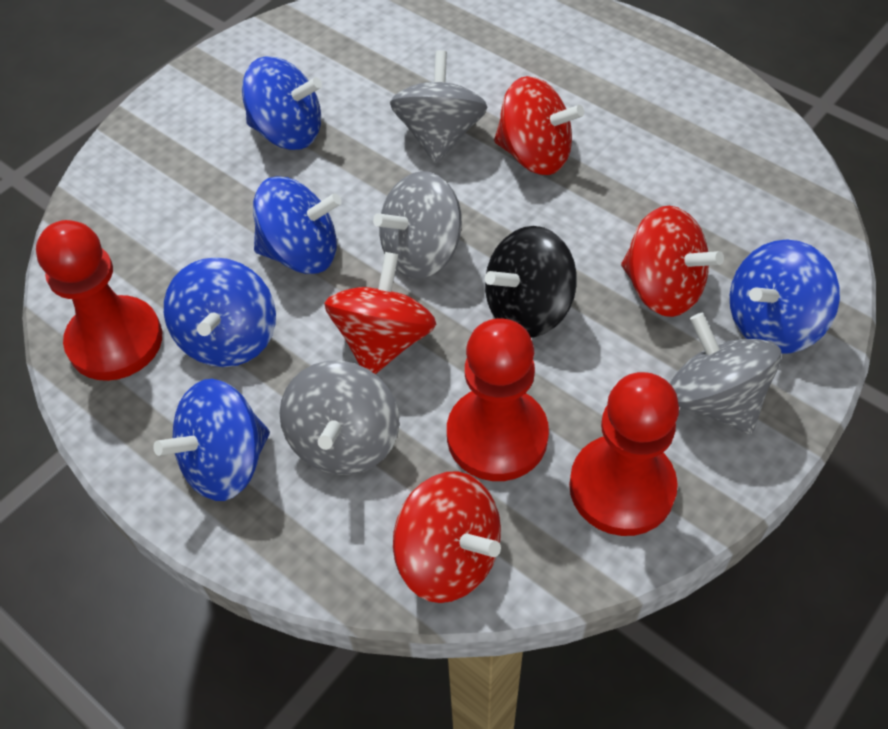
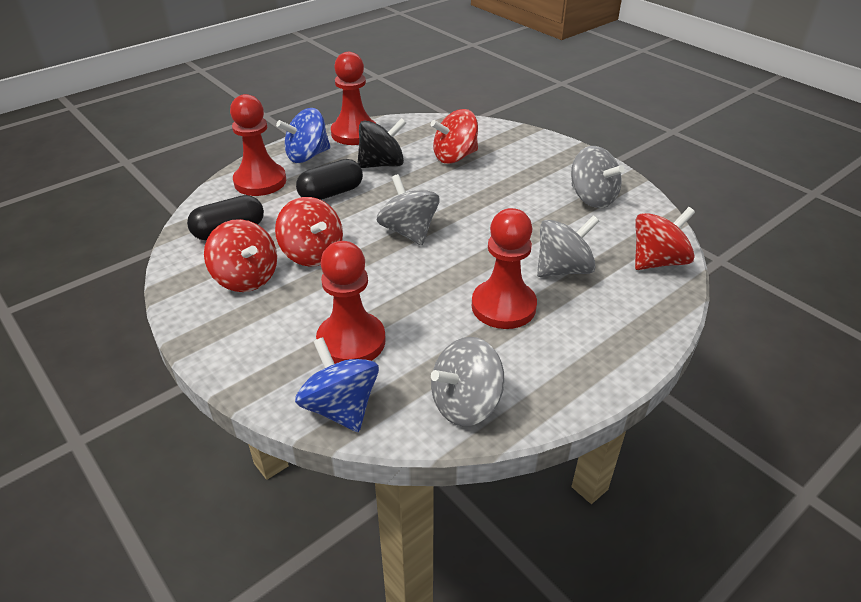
black capsule: 0 -> 2
blue spinning top: 5 -> 2
red pawn: 3 -> 4

